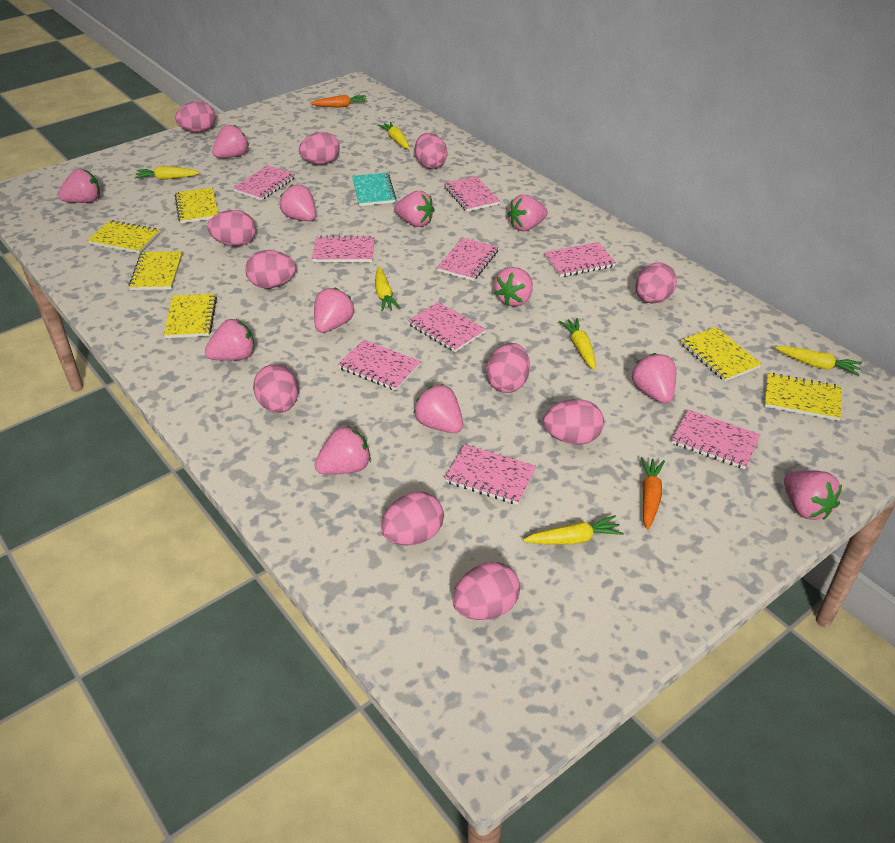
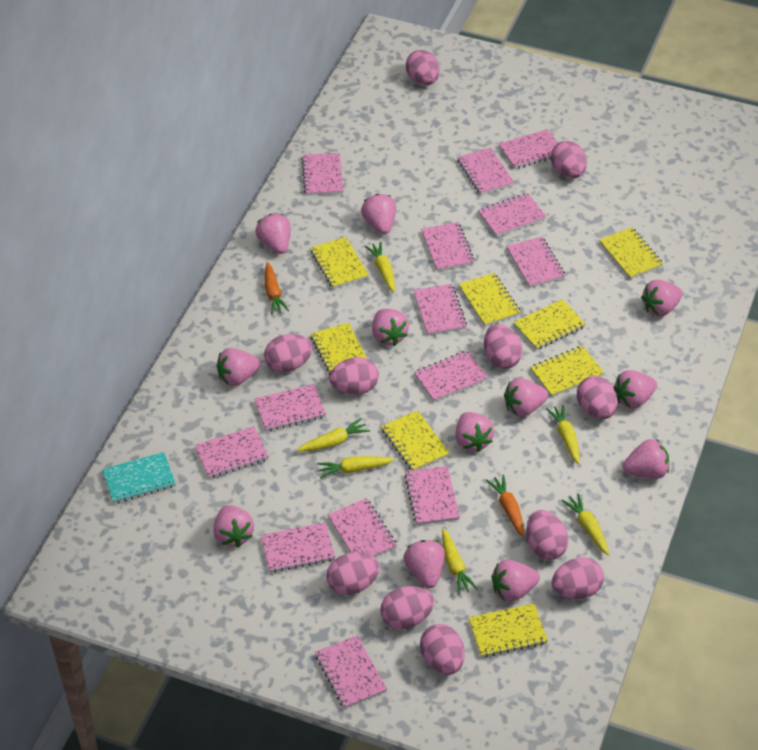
pink notebook: 9 -> 14
yellow notebook: 6 -> 8

